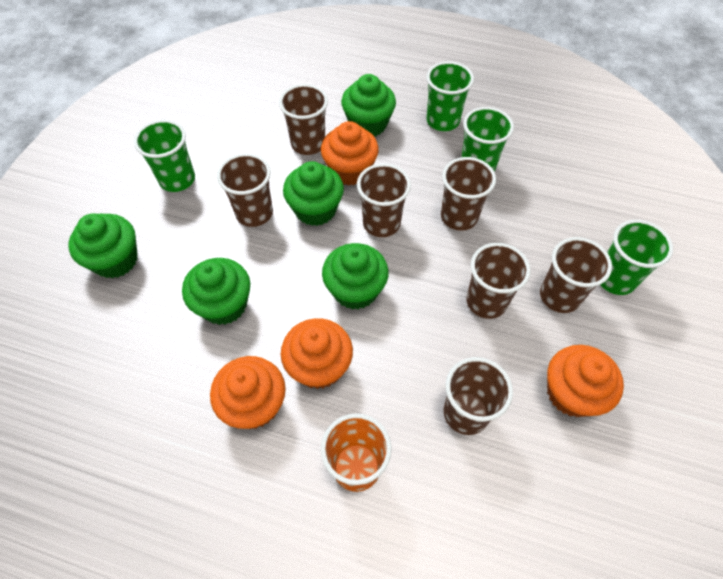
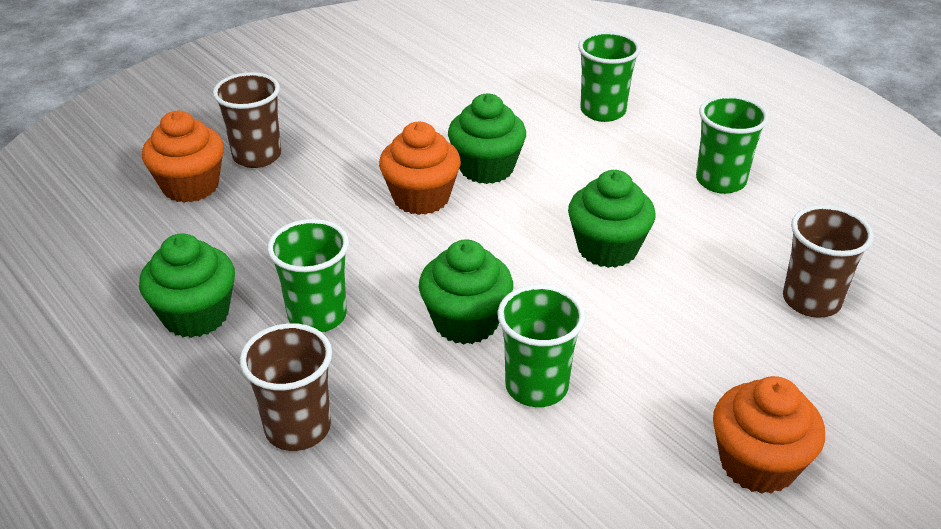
brown cup: 7 -> 3
green cupcake: 5 -> 4
orange cup: 1 -> 0
orange cupcake: 4 -> 3

